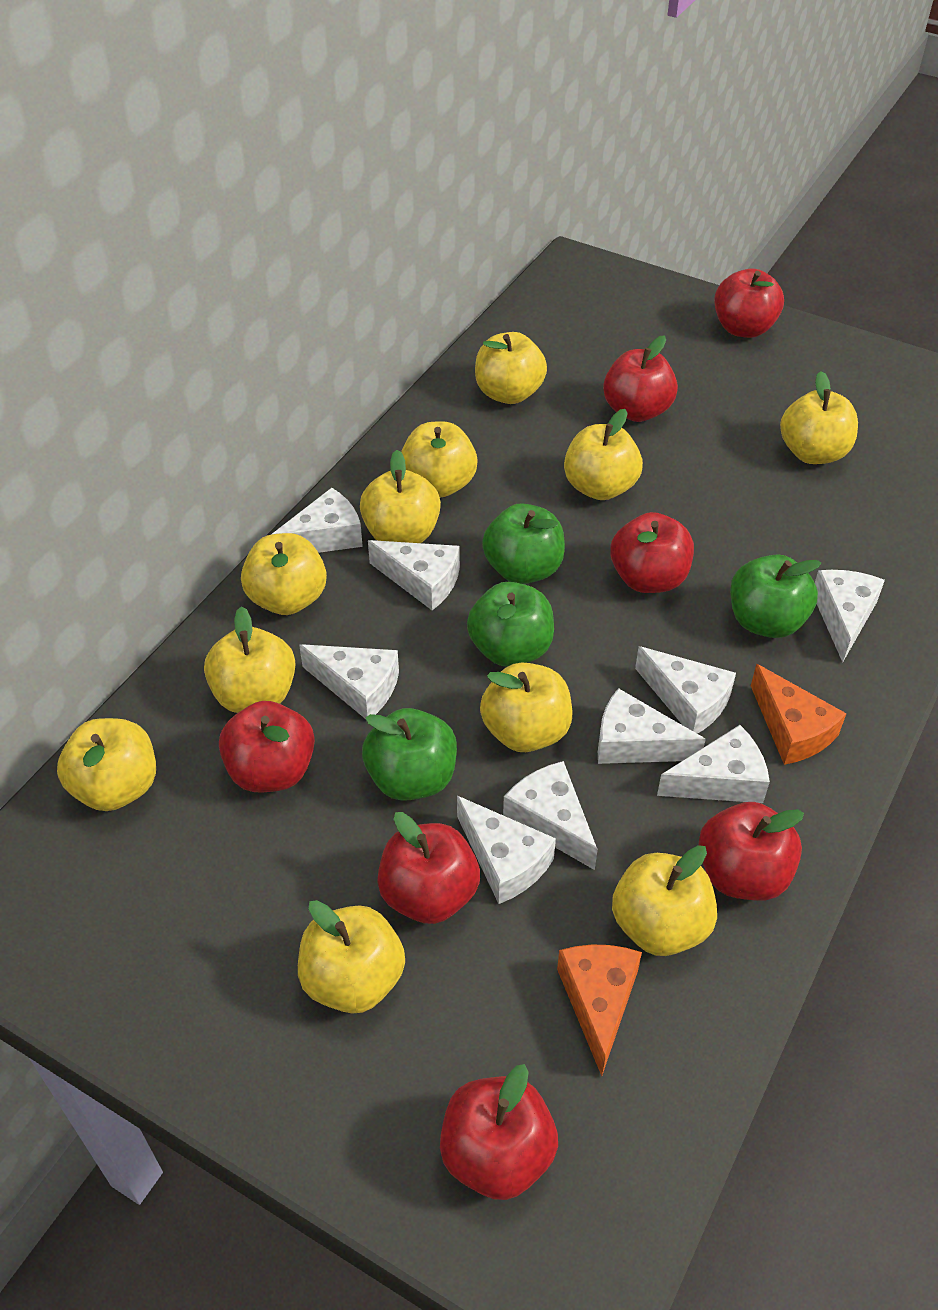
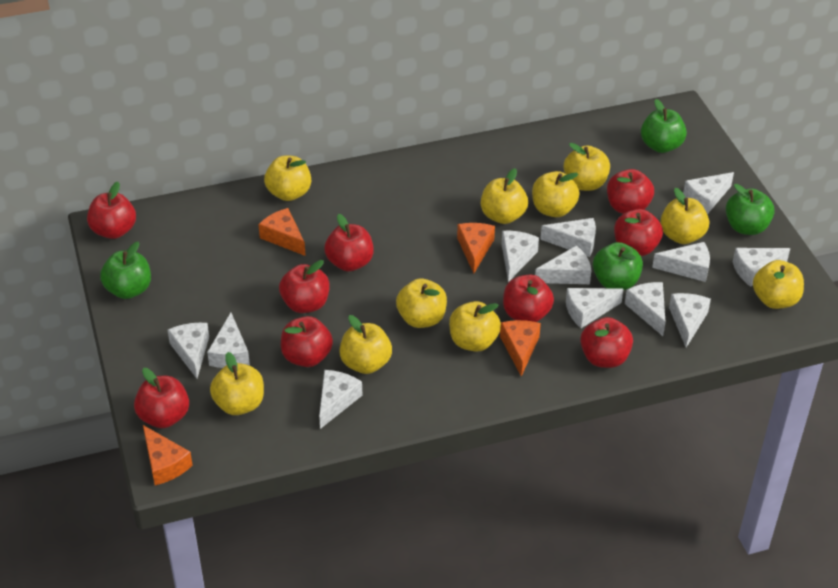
orange cheese: 2 -> 4
red apple: 7 -> 9
white cheese: 9 -> 12
yellow apple: 11 -> 10

